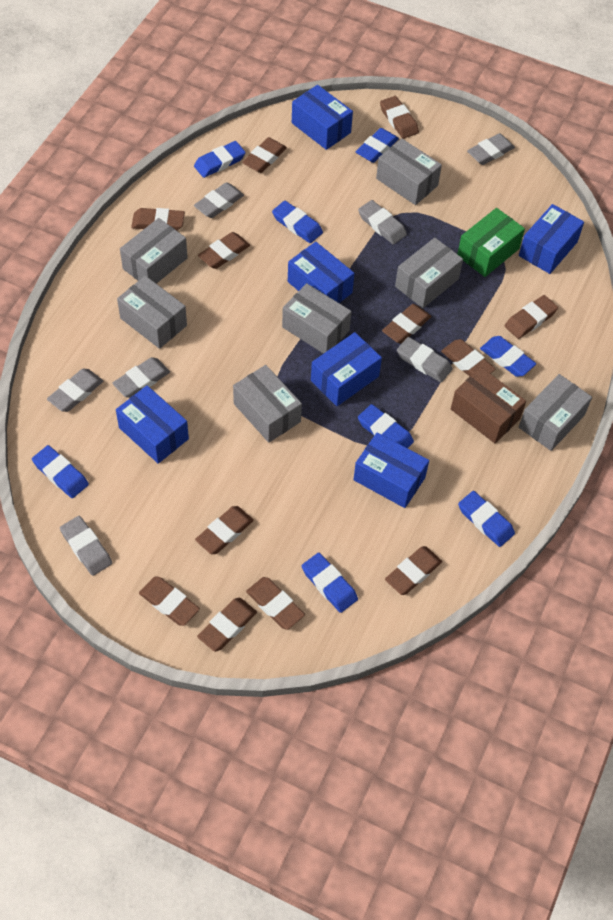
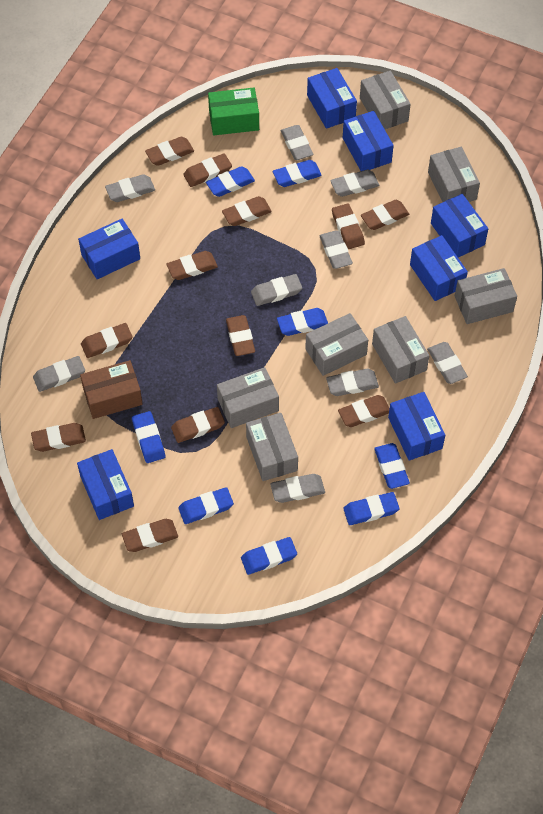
blue box: 6 -> 7
grey eraser: 7 -> 9

